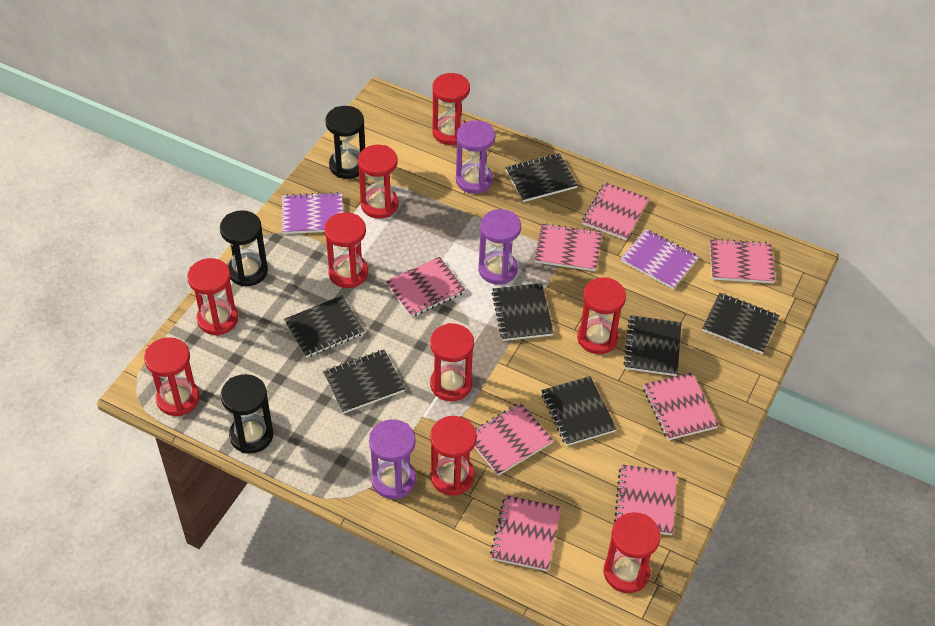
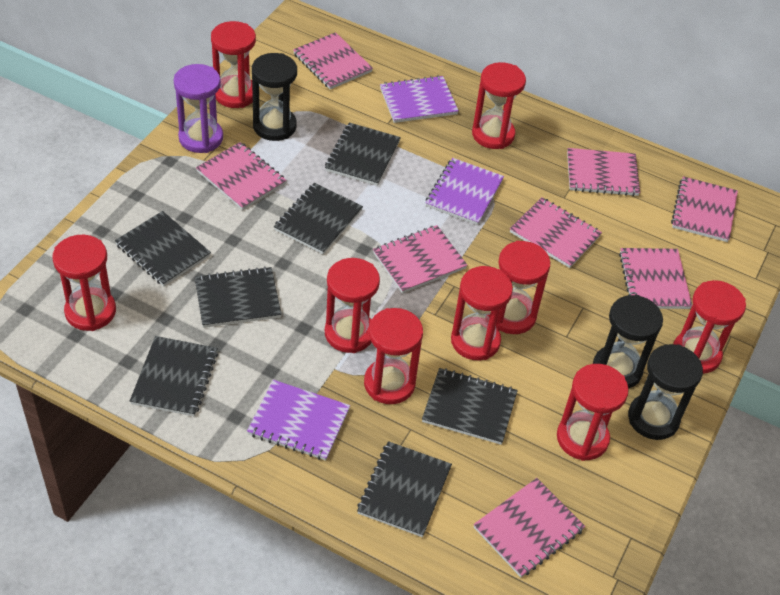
purple hourglass: 3 -> 1
purple notebook: 2 -> 3

